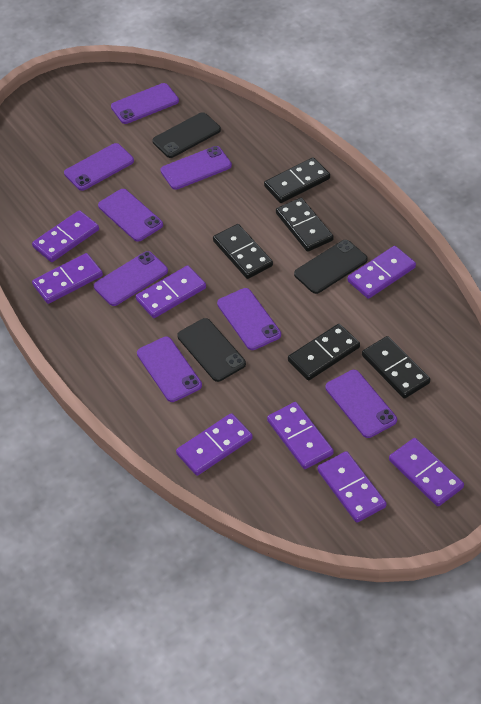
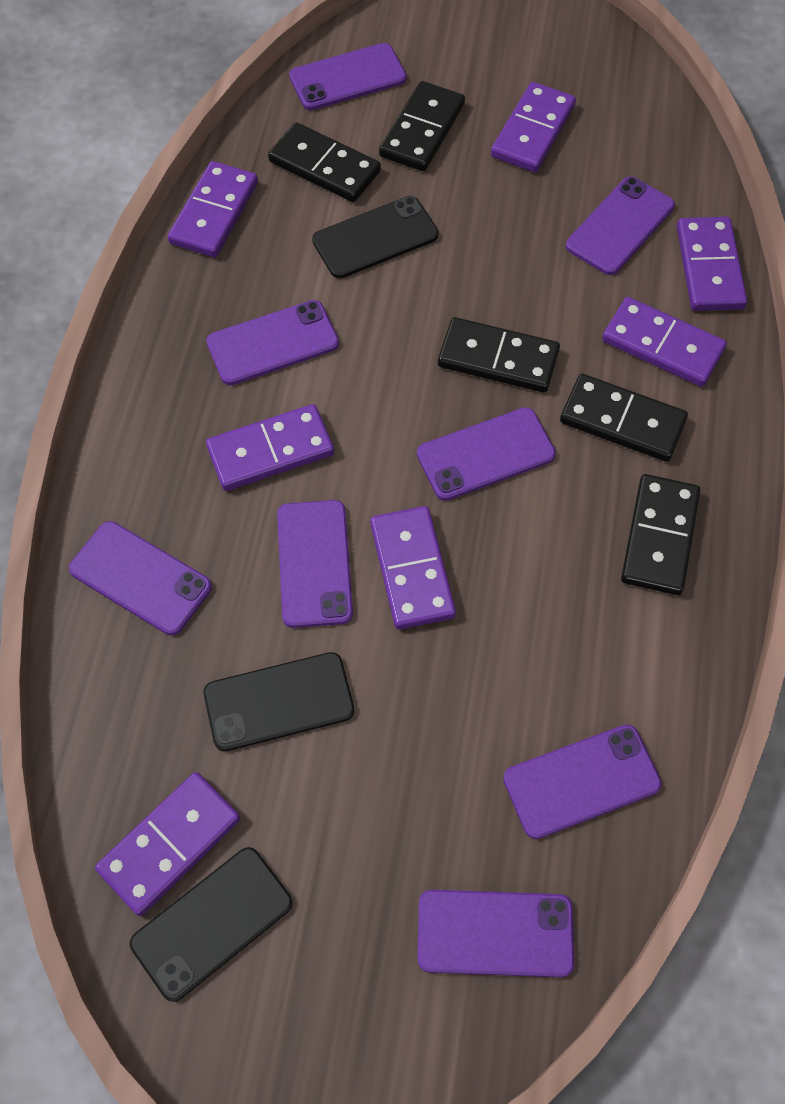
purple domino: 8 -> 7

